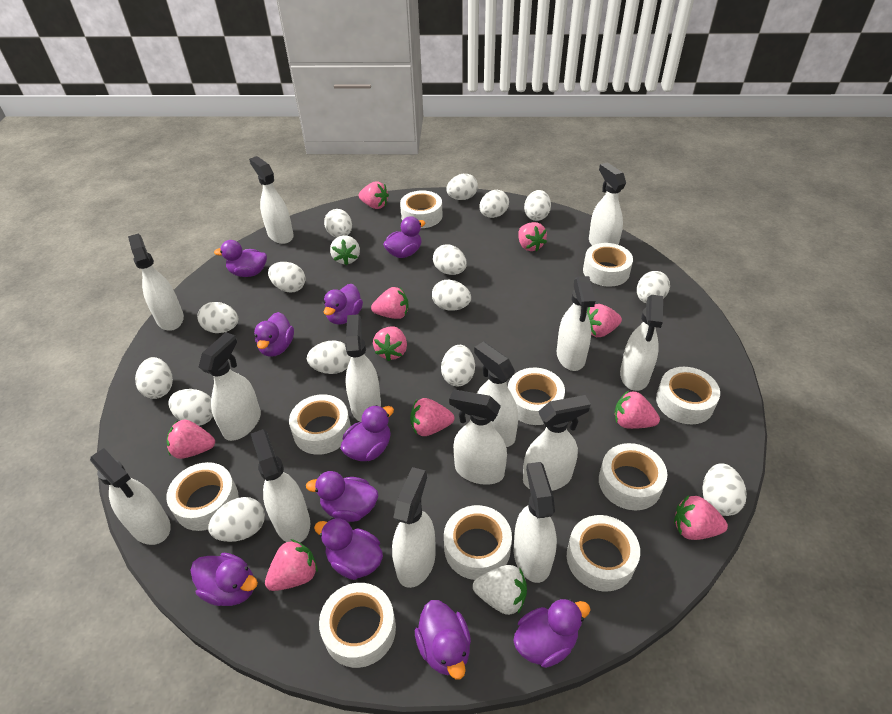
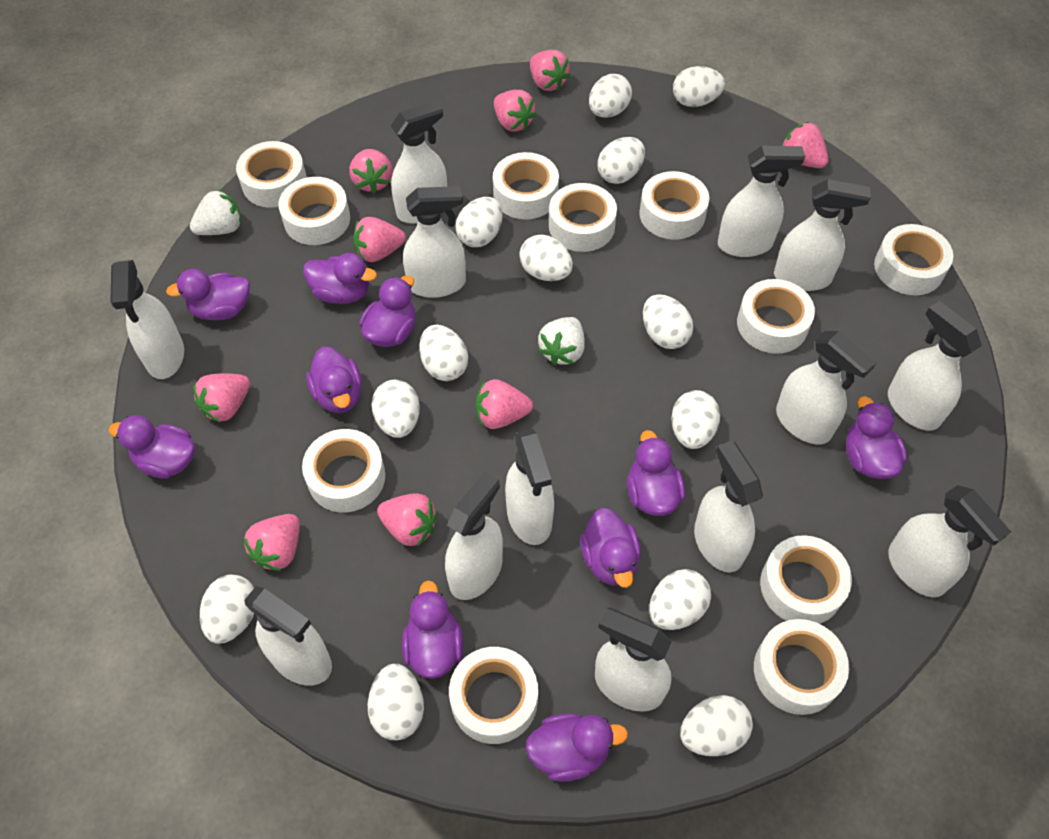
pink strawberry: 10 -> 9
white egg: 15 -> 13
white spray bottle: 14 -> 13
white tape: 10 -> 11

